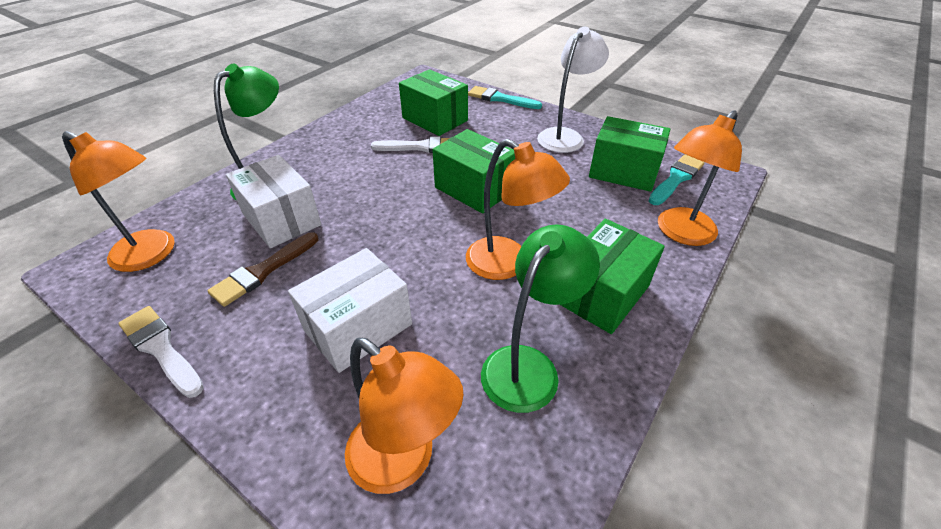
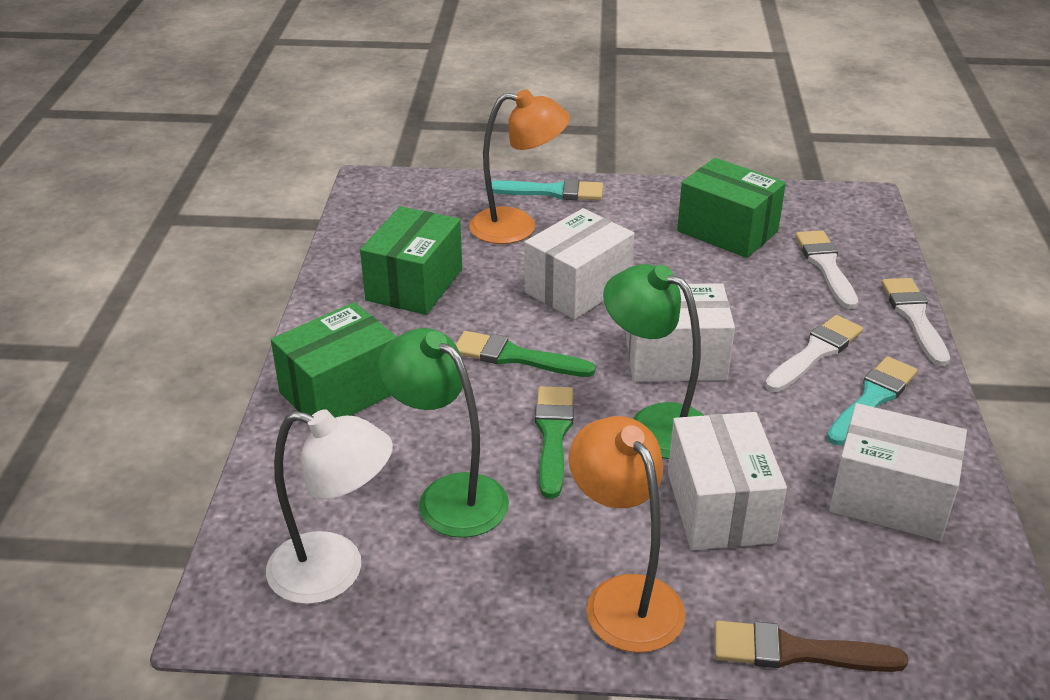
green box: 4 -> 3
green brush: 0 -> 2
orange lamp: 4 -> 2
white box: 2 -> 4
white brush: 2 -> 3

